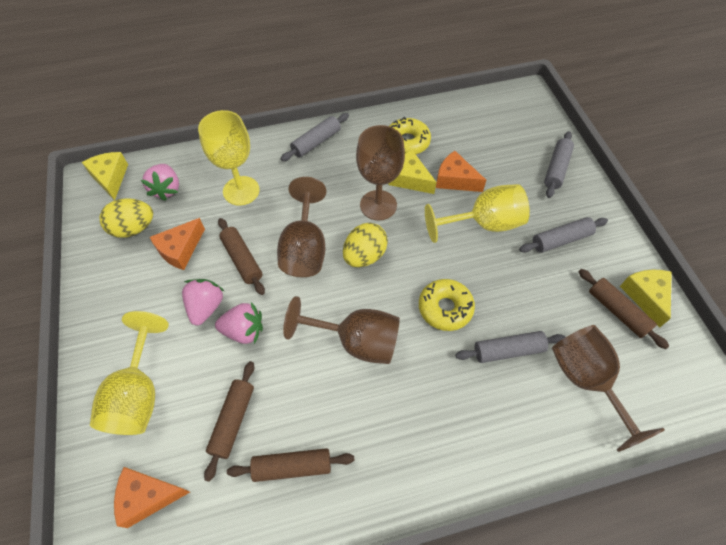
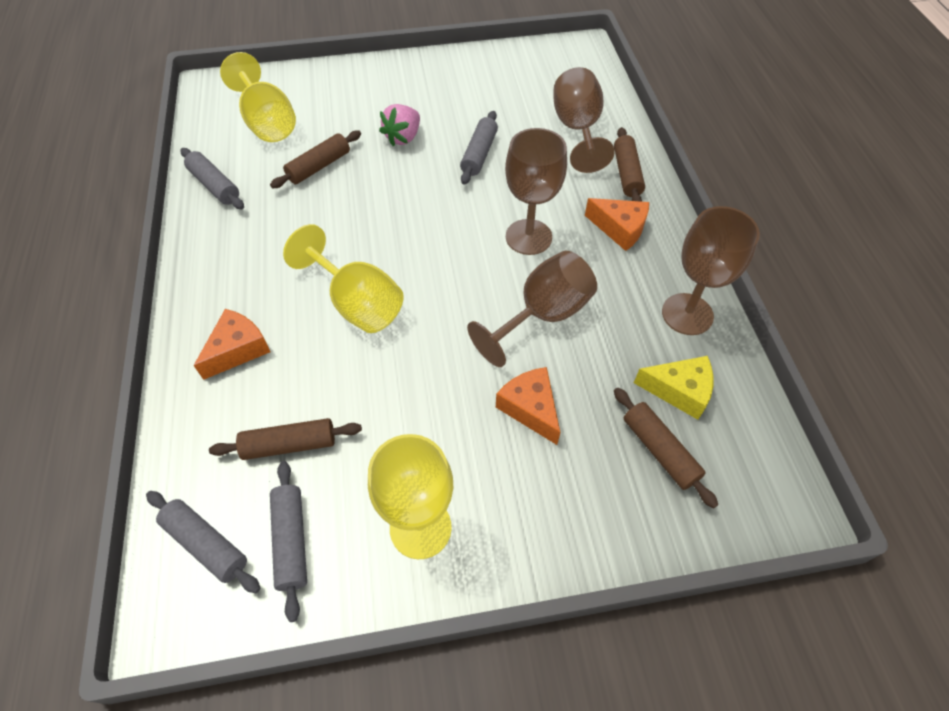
pink strawberry: 3 -> 1
yellow cheese: 3 -> 1
yellow donut: 2 -> 0
yellow egg: 2 -> 0

